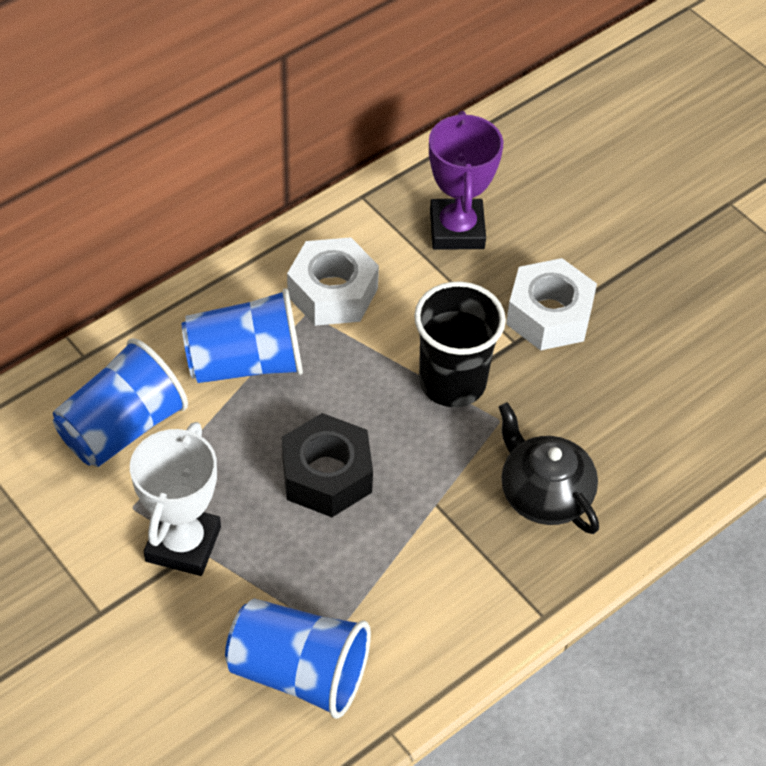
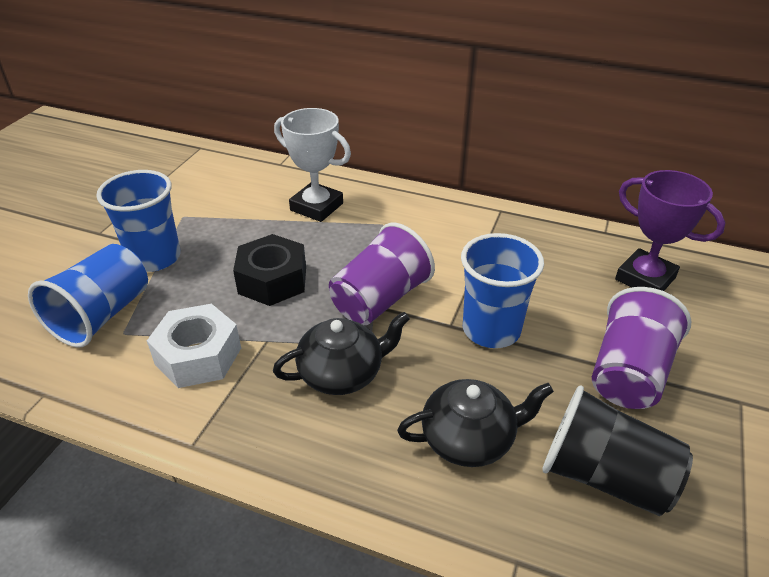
black teapot: 1 -> 2
purple cup: 0 -> 2
white nut: 2 -> 1

